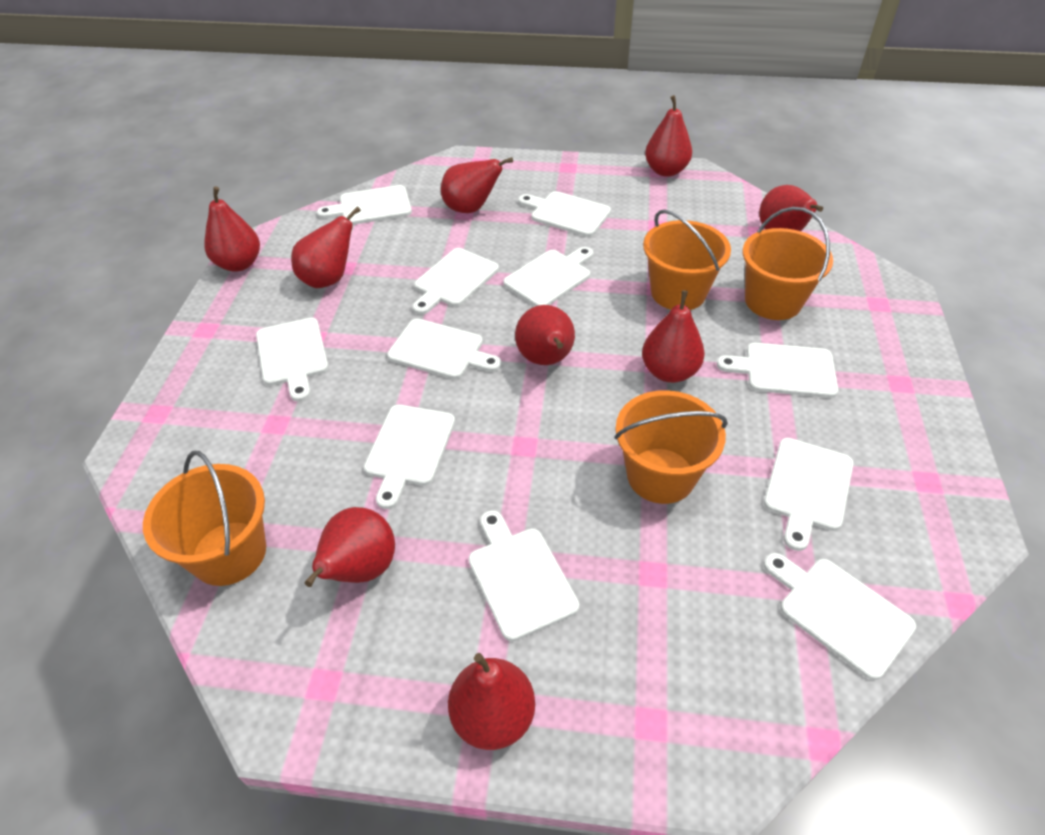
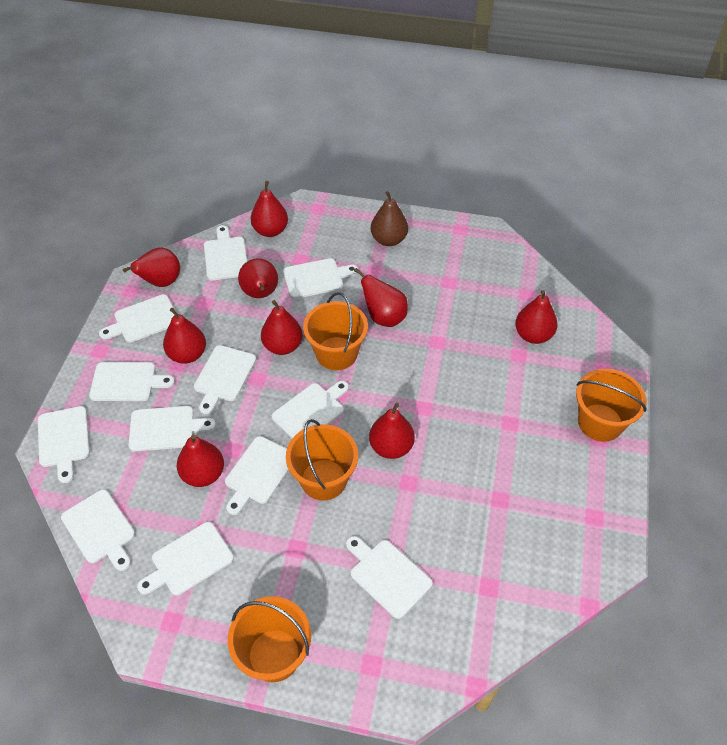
brown pear: 0 -> 1
white cutting board: 11 -> 12

